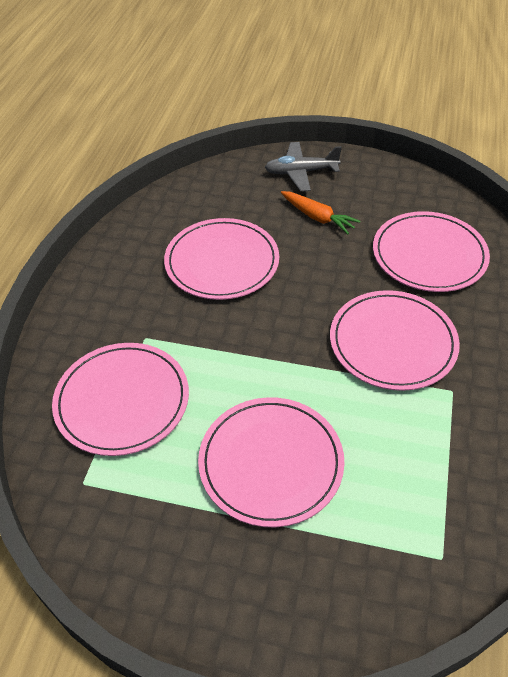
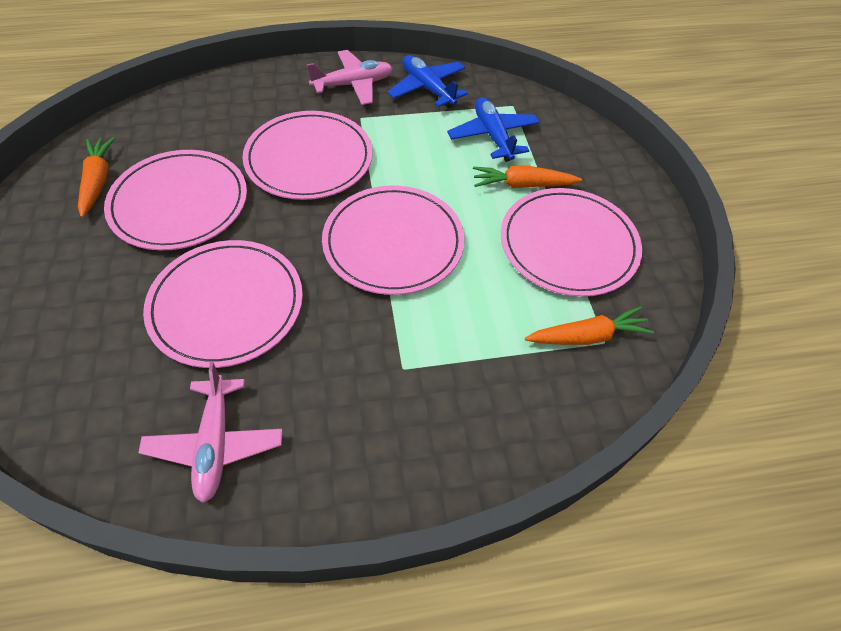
blue plane: 0 -> 2
grey plane: 1 -> 0
orange carrot: 1 -> 3
pink plane: 0 -> 2

